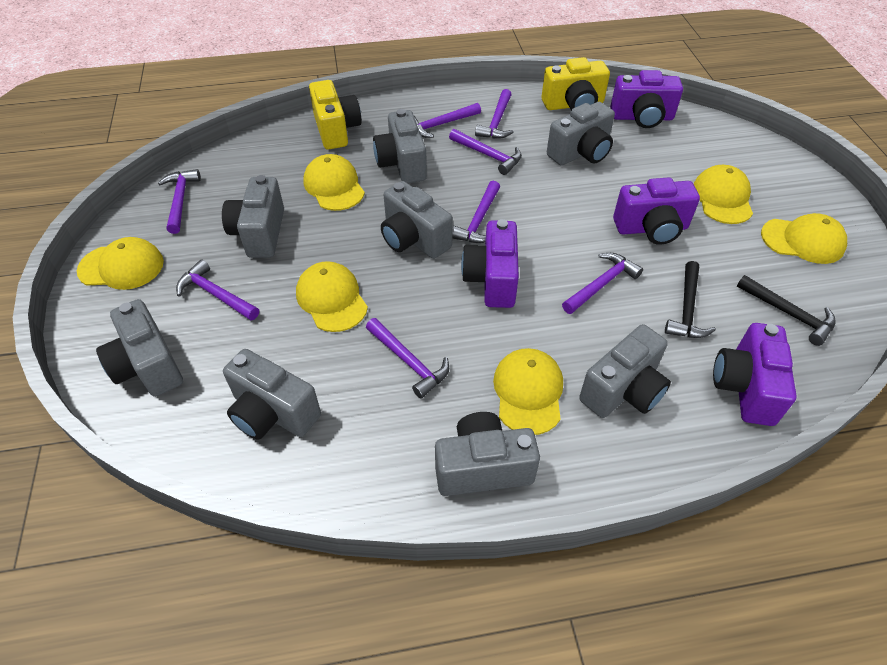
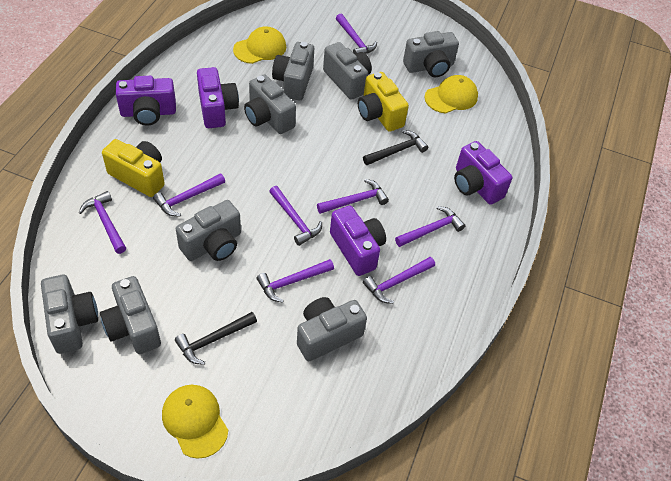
yellow cap: 6 -> 3

